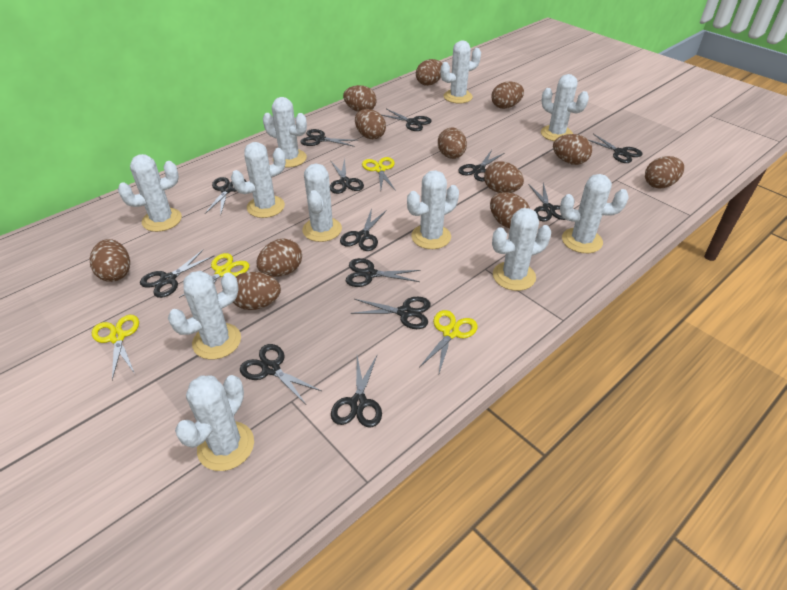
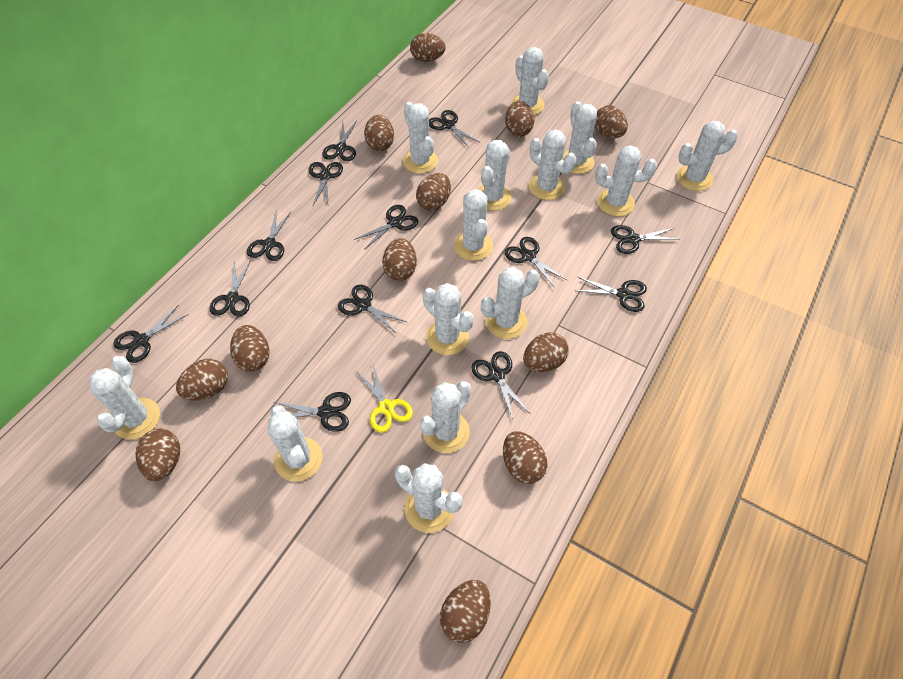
white cactus: 11 -> 14
yellow scissors: 4 -> 1

